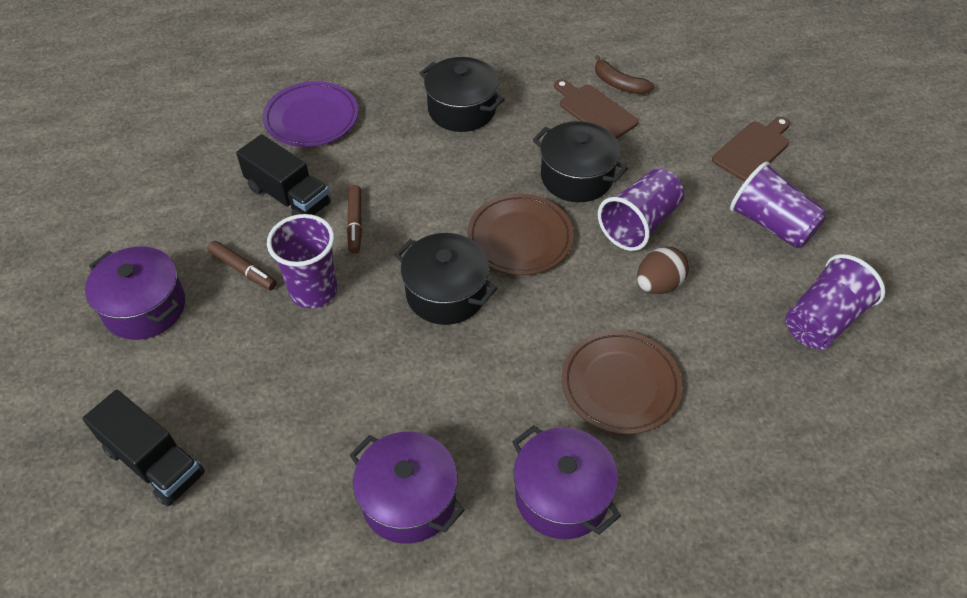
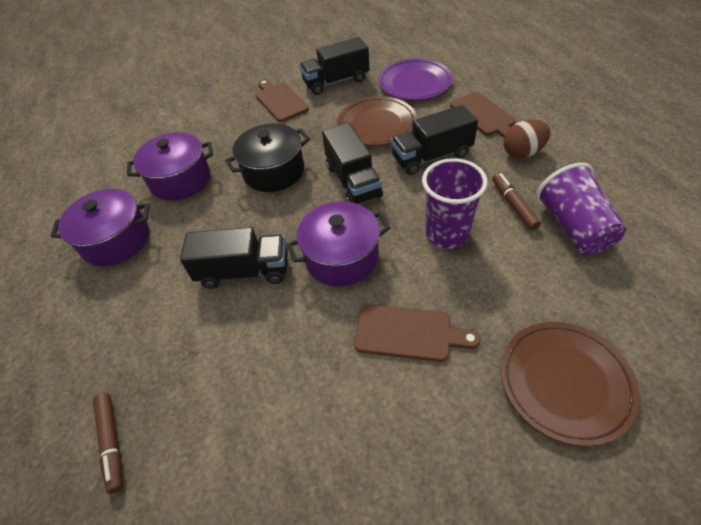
black pot: 3 -> 1
black truck: 2 -> 4
brown banana: 1 -> 0
brown cutting board: 2 -> 3
purple cup: 4 -> 2

